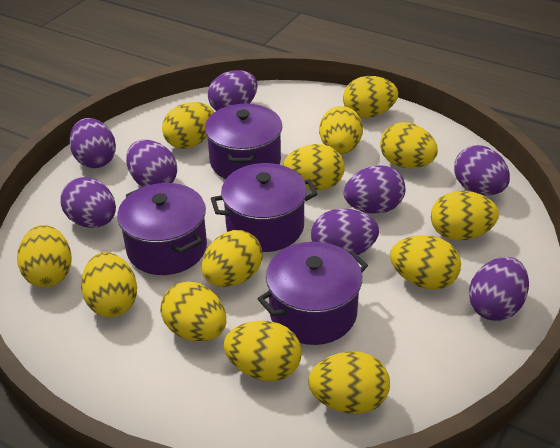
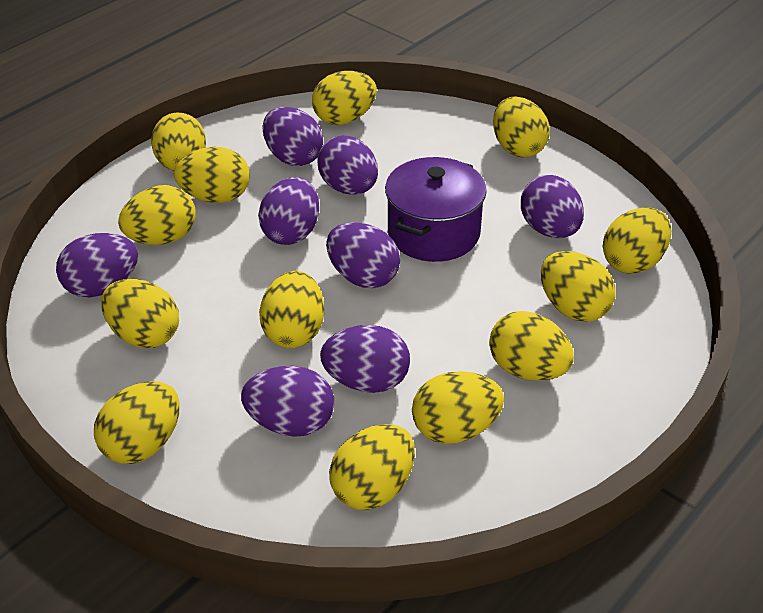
purple pot: 4 -> 1

